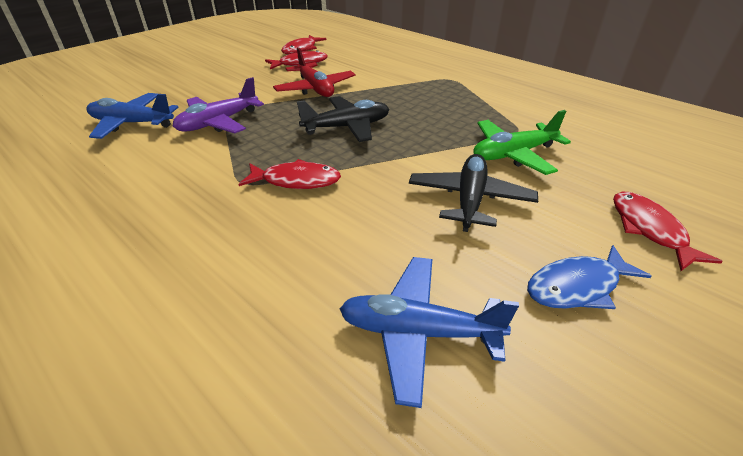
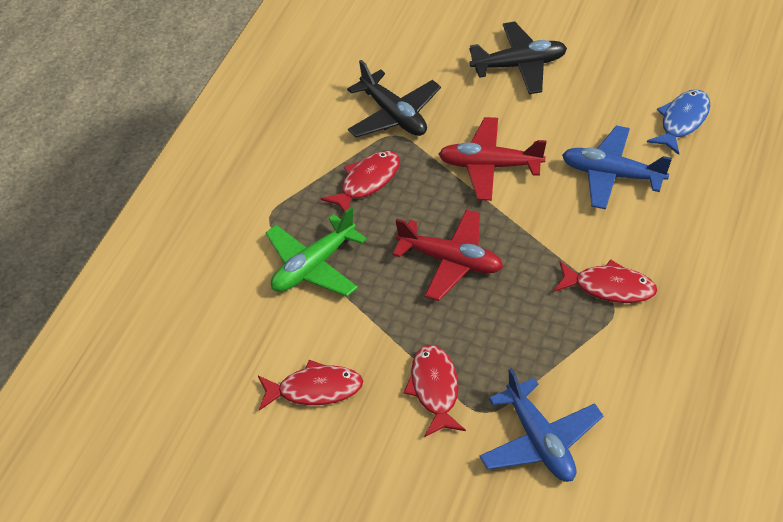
purple plane: 1 -> 0
red plane: 1 -> 2

